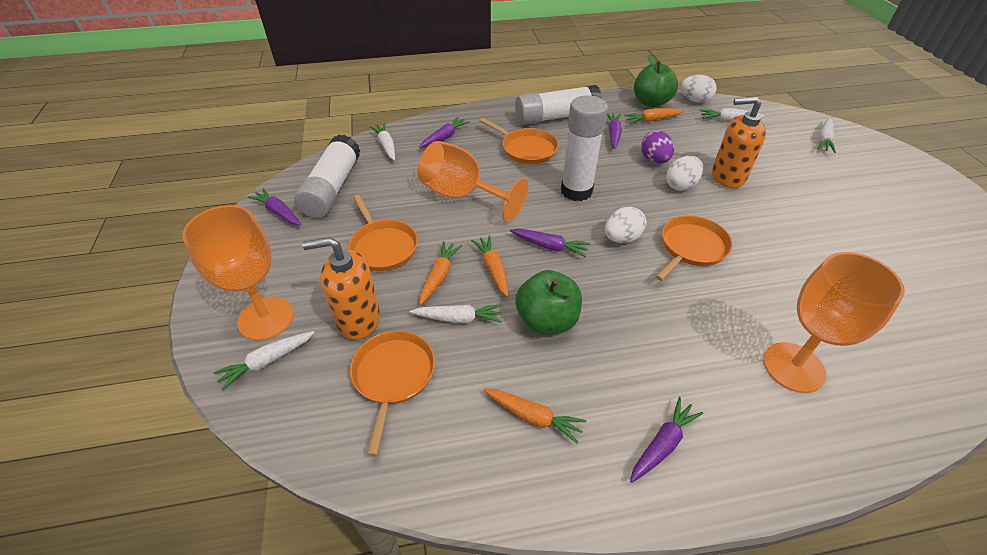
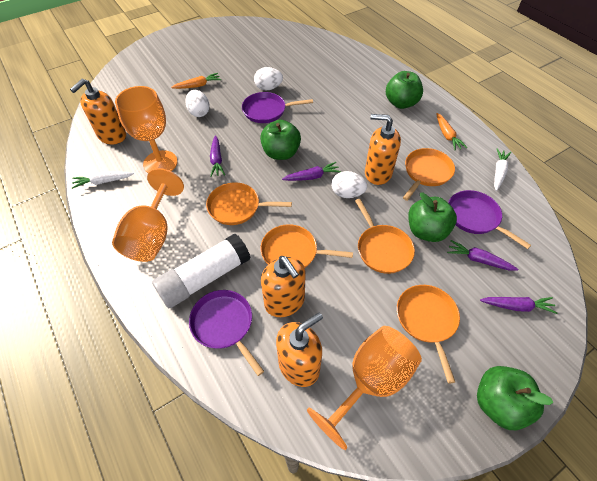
green apple: 2 -> 4
orange carrot: 4 -> 2
orange pan: 4 -> 5
orange soap dispenser: 2 -> 4
purple carrot: 5 -> 4
purple egg: 1 -> 0
purple pan: 0 -> 3
white carrot: 5 -> 2
white glue stick: 3 -> 1

